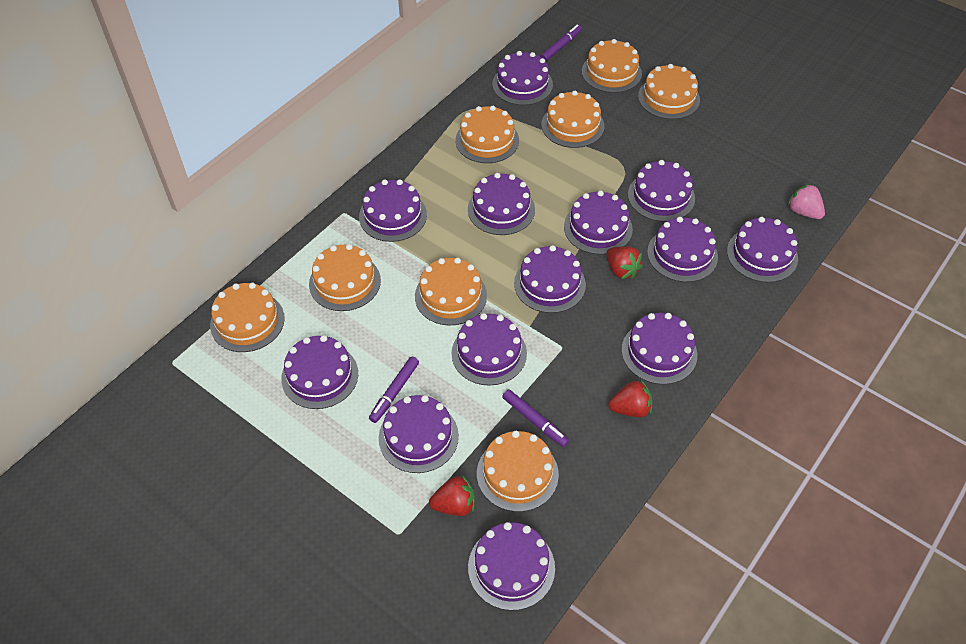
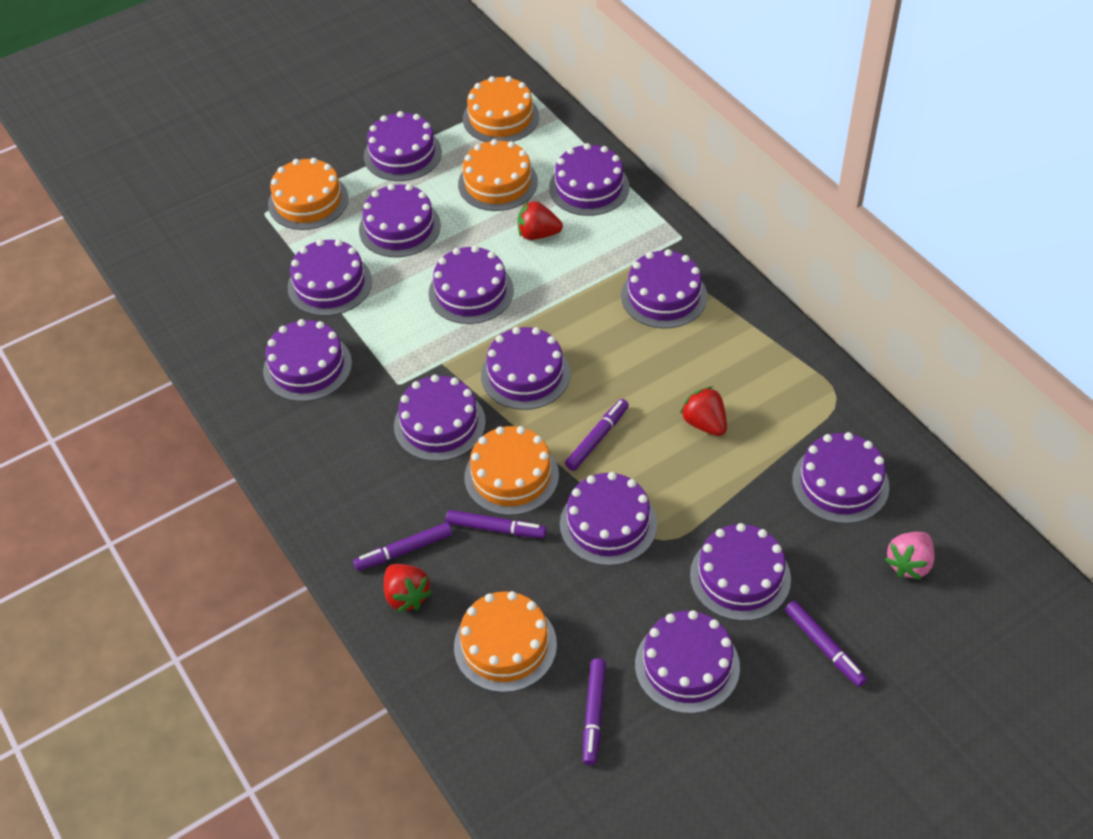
orange cake: 8 -> 5
purple marker: 3 -> 5

